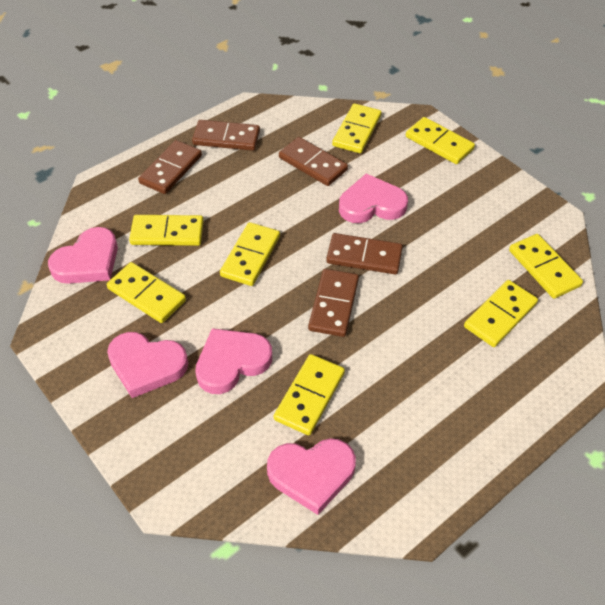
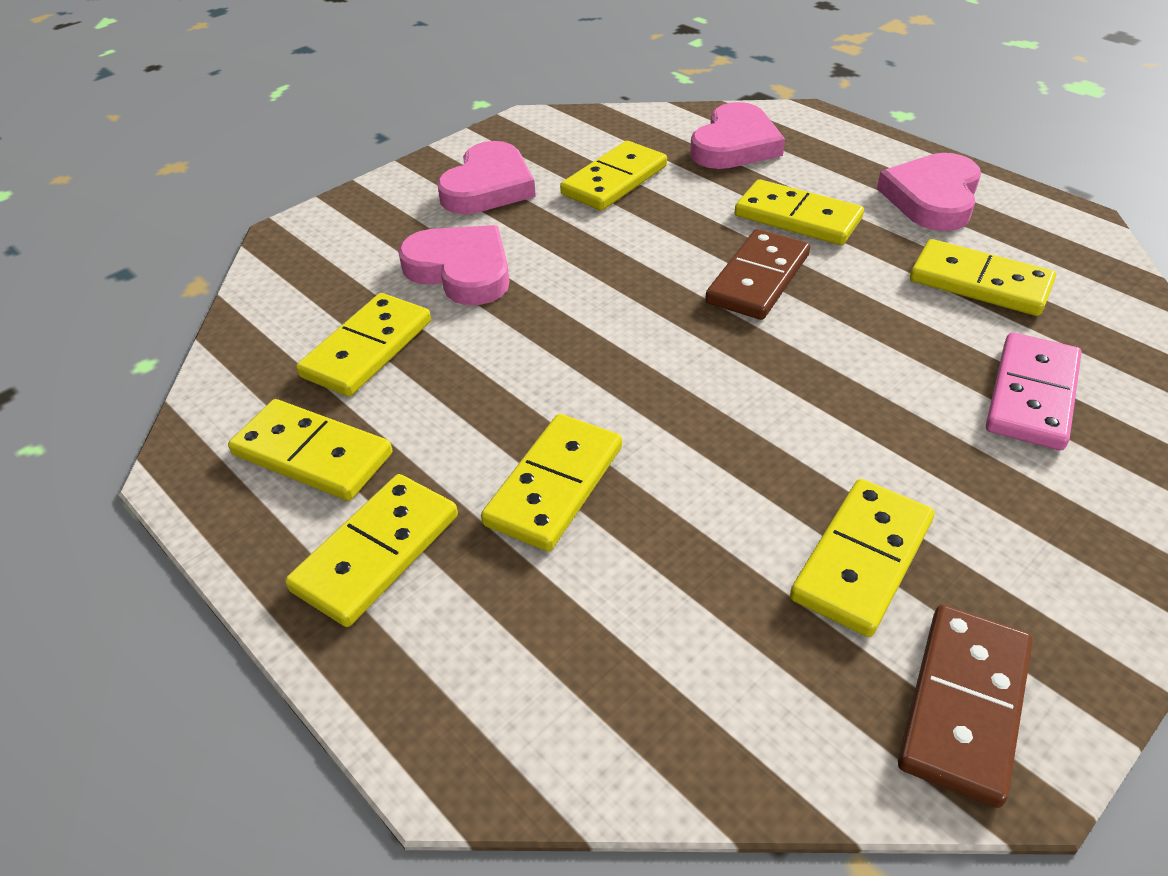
brown domino: 5 -> 2
pink domino: 0 -> 1
pink heart: 5 -> 4

